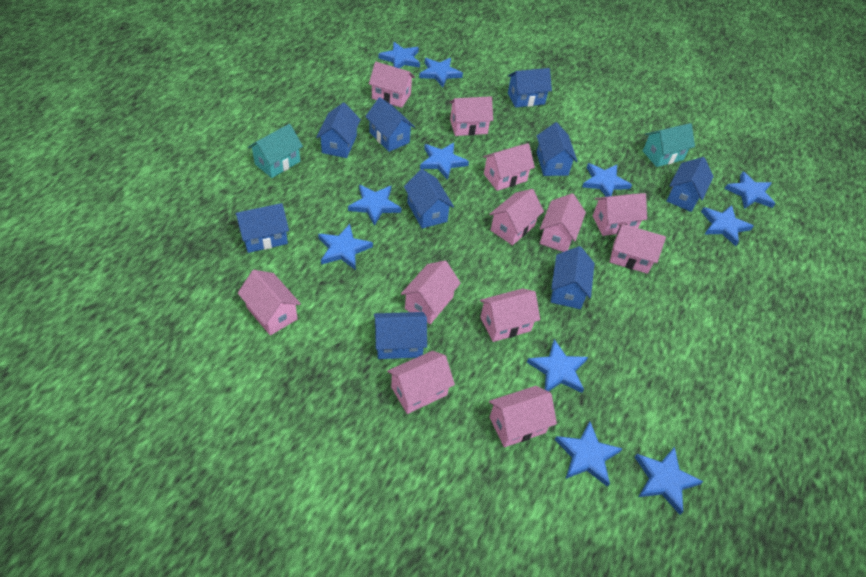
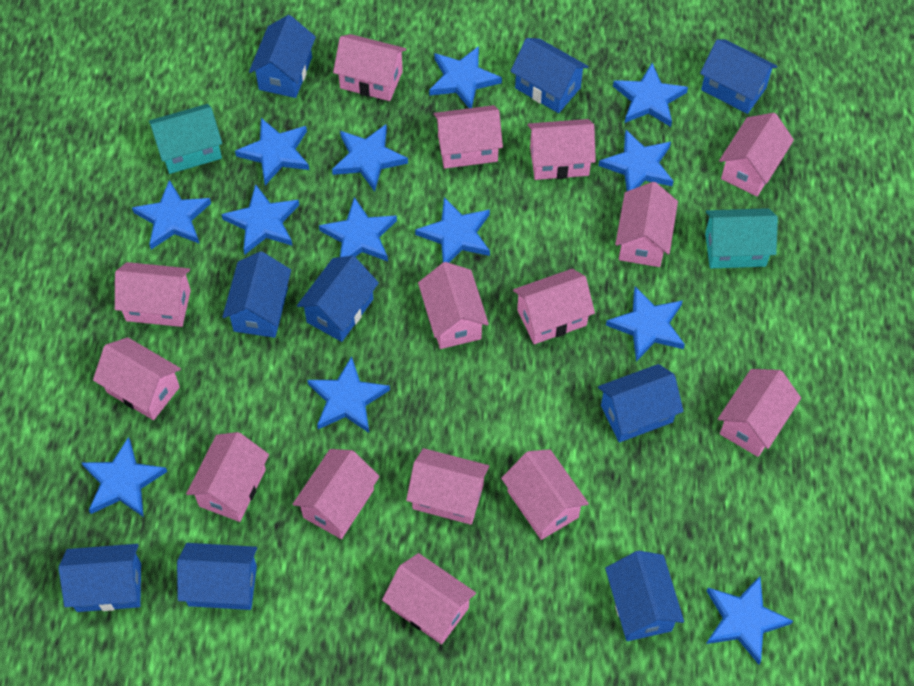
blue star: 11 -> 13
pink house: 12 -> 15

